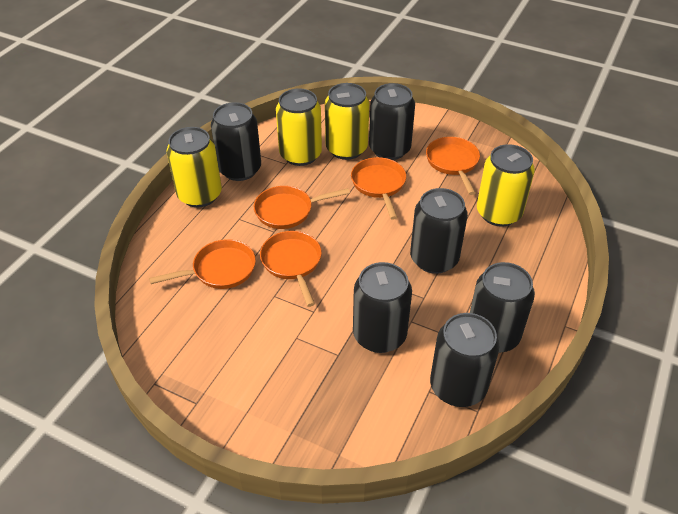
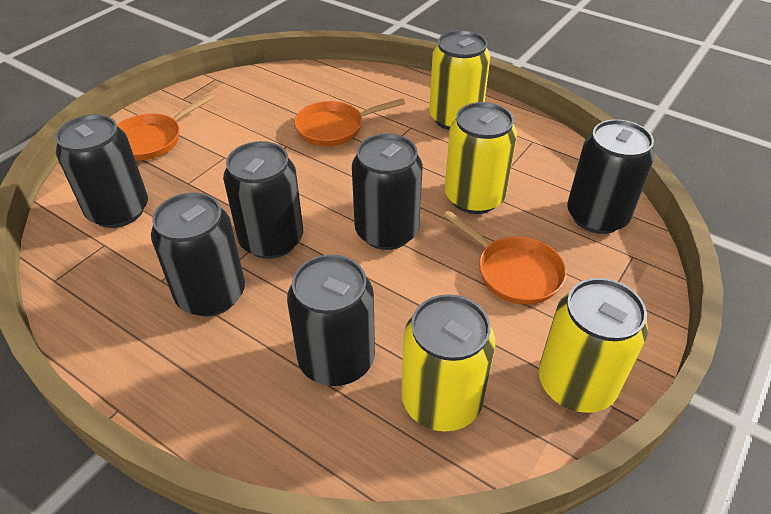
orange pan: 5 -> 3

